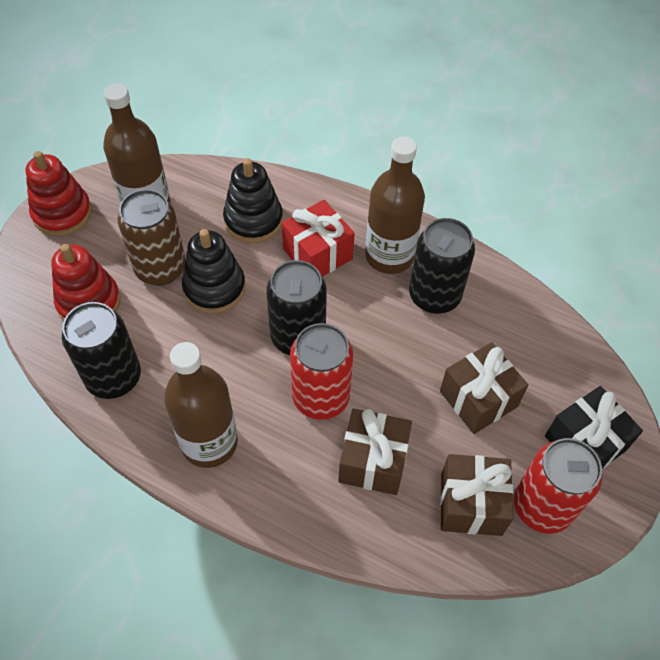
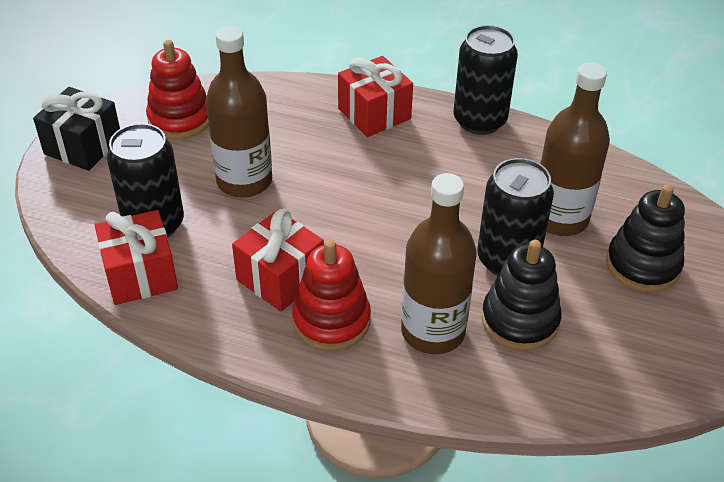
brown can: 1 -> 0
brown gift: 3 -> 0
red can: 2 -> 0
red gift: 1 -> 3

